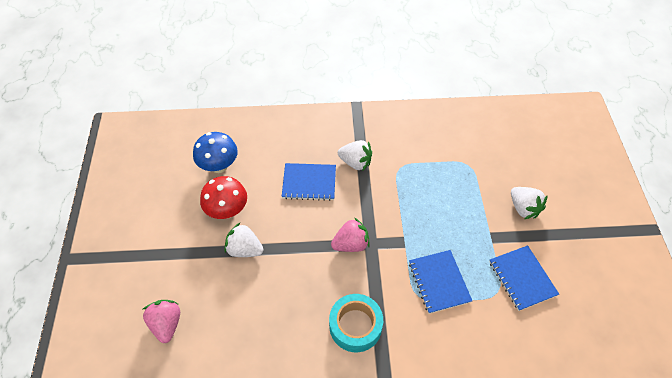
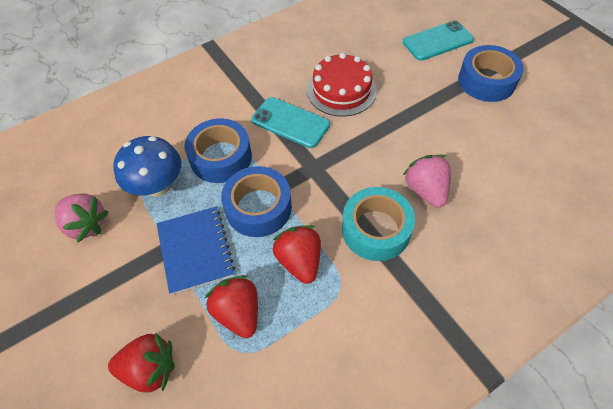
blue notebook: 3 -> 1
blue tape: 0 -> 3
red cake: 0 -> 1
red mushroom: 1 -> 0
red strawberry: 0 -> 3
turquoise phone: 0 -> 2
white strawberry: 3 -> 0

